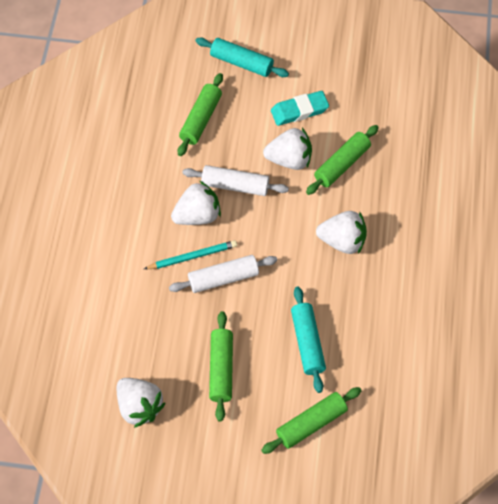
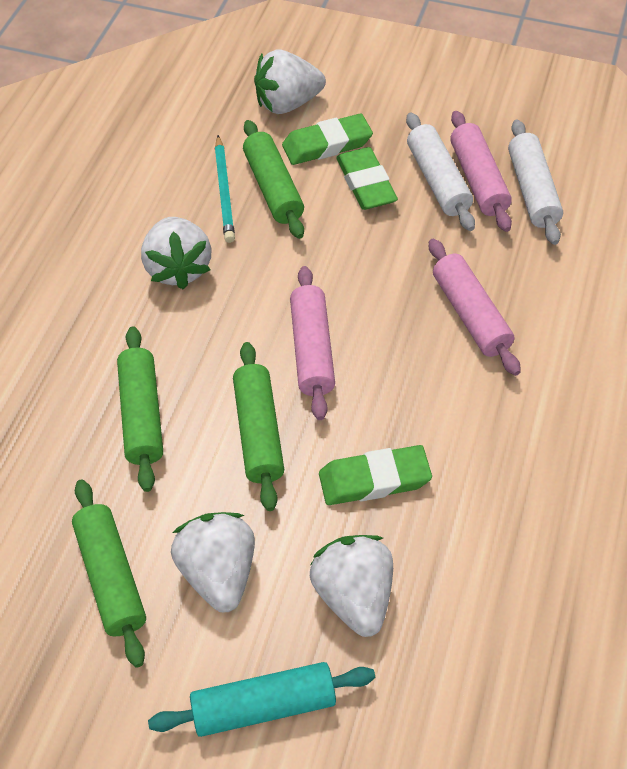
green eraser: 0 -> 3
pink rolling pin: 0 -> 3
turquoise eraser: 1 -> 0
turquoise rolling pin: 2 -> 1

